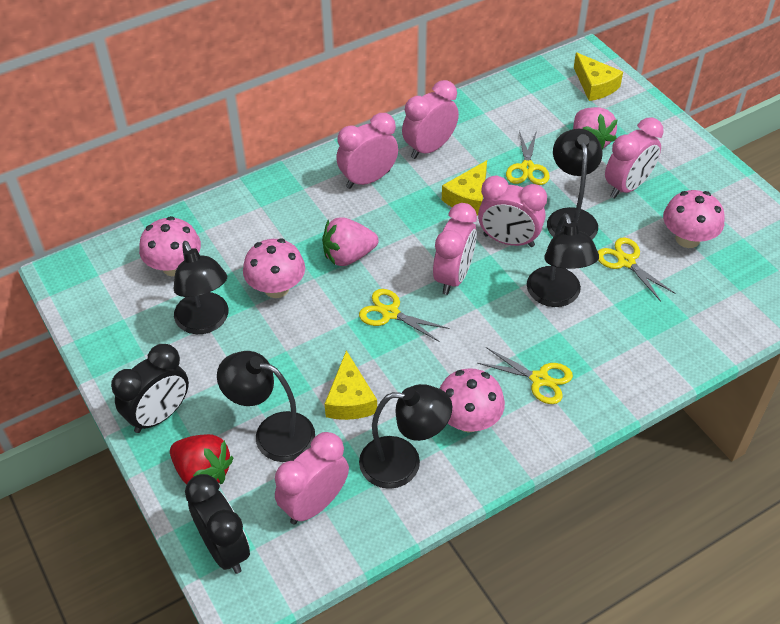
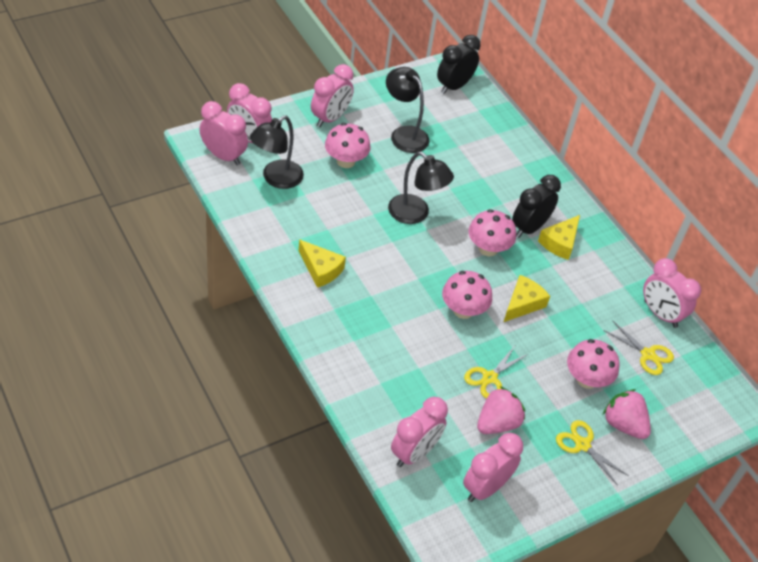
black lamp: 5 -> 3
red strawberry: 1 -> 0
yellow scissors: 4 -> 3

